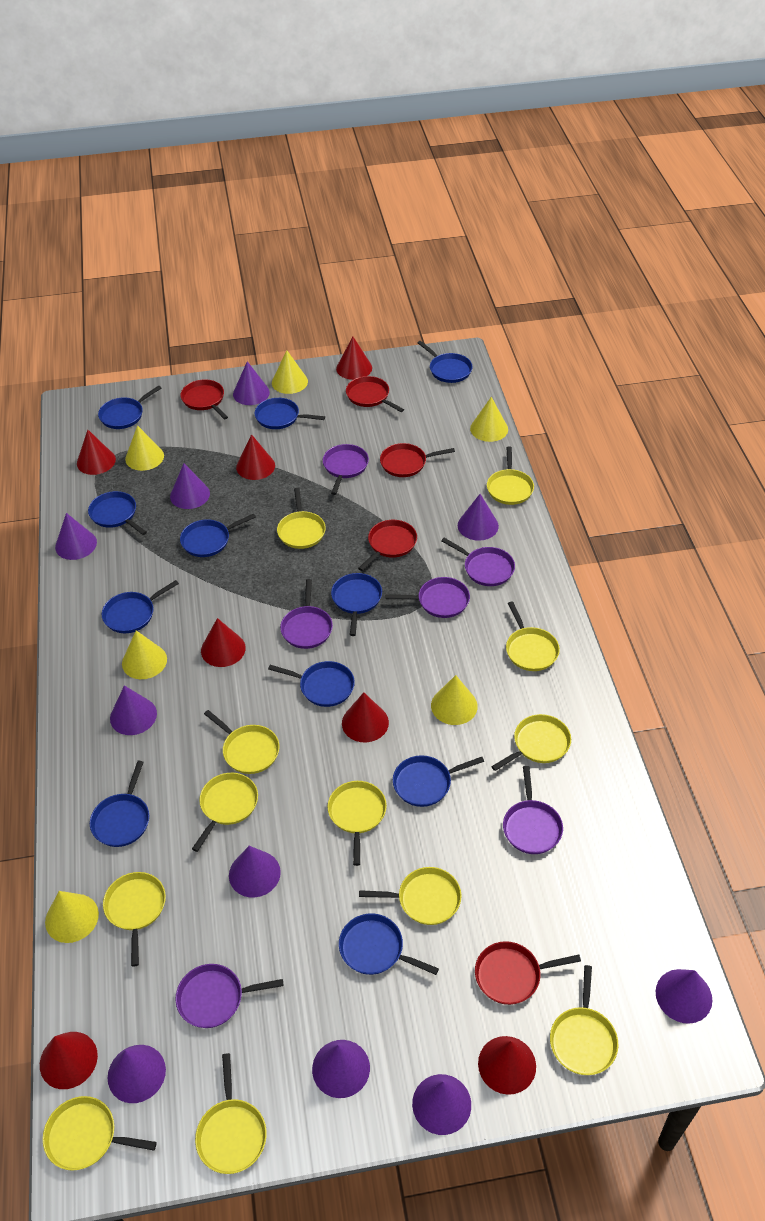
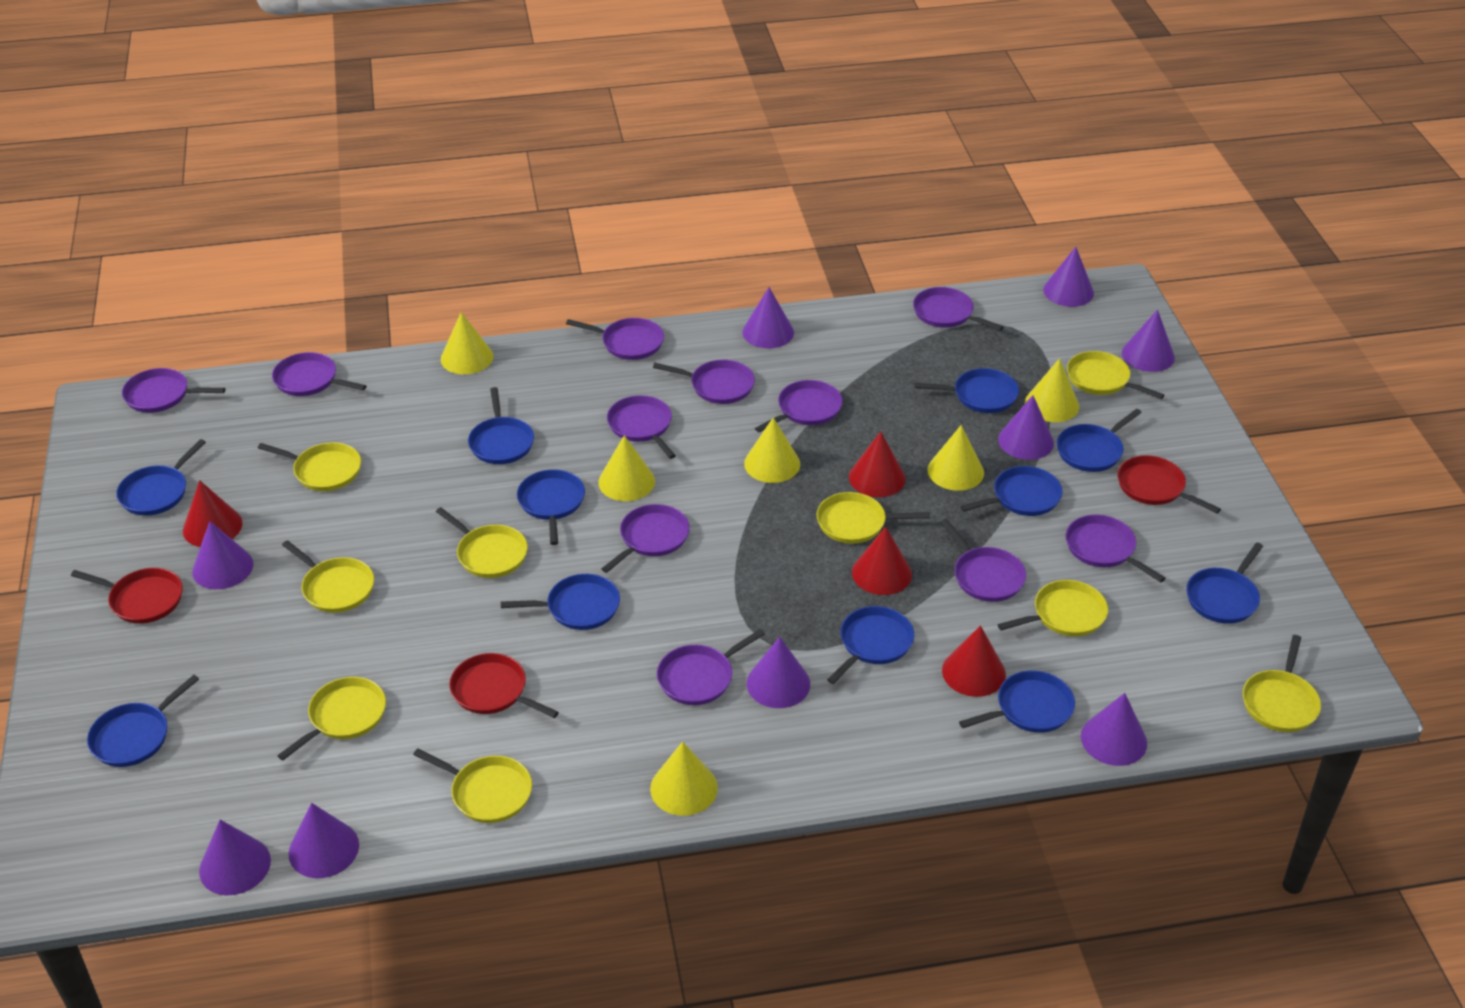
purple cone: 10 -> 9
purple pan: 6 -> 11
red cone: 7 -> 4
red pan: 5 -> 3
yellow pan: 12 -> 9

